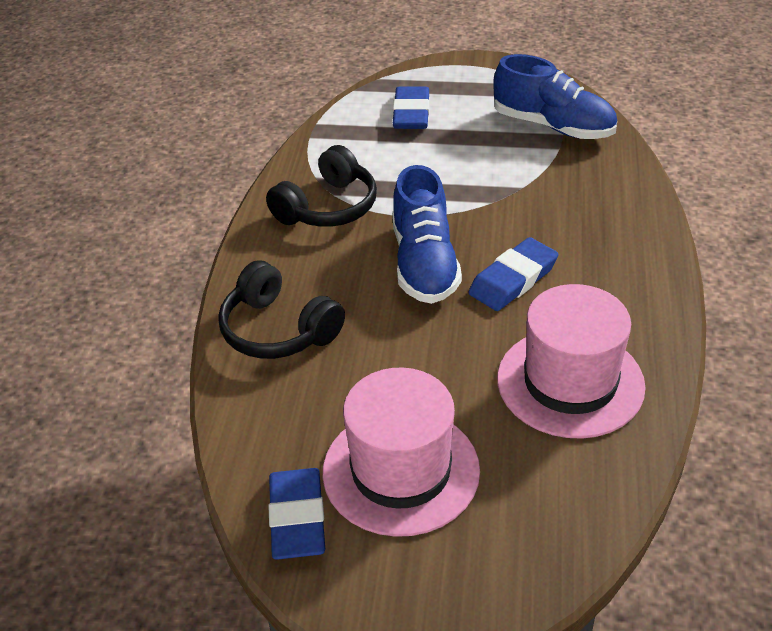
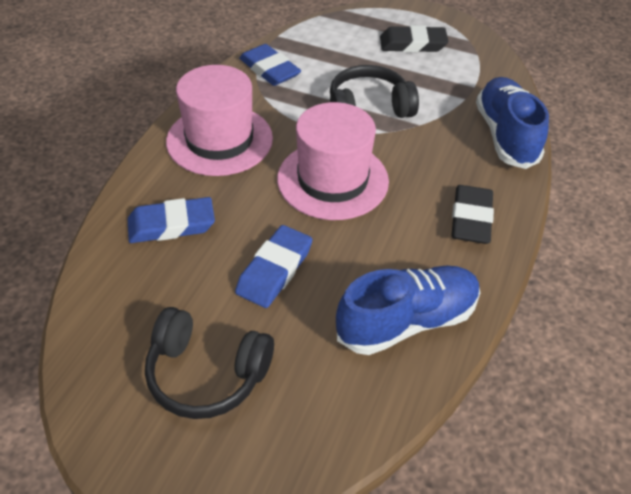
black eraser: 0 -> 2

